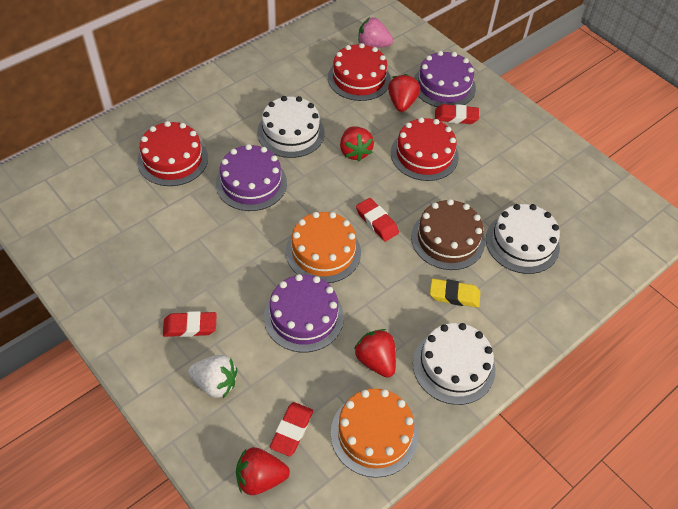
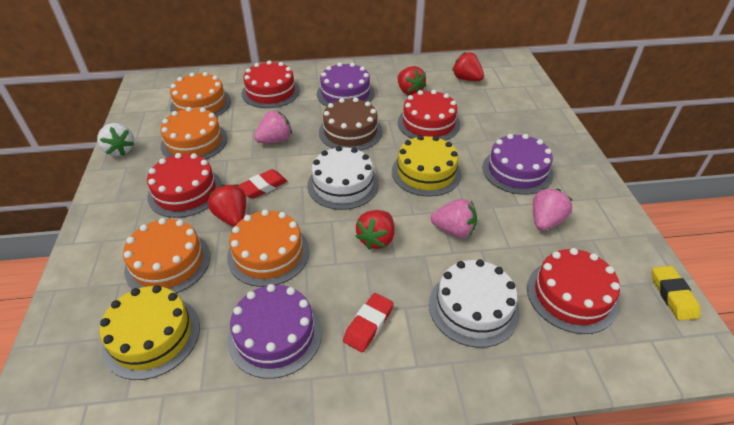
orange cake: 2 -> 4
pink strawberry: 1 -> 3
red cake: 3 -> 4
red eraser: 4 -> 2
white cake: 3 -> 2
yellow cake: 0 -> 2

